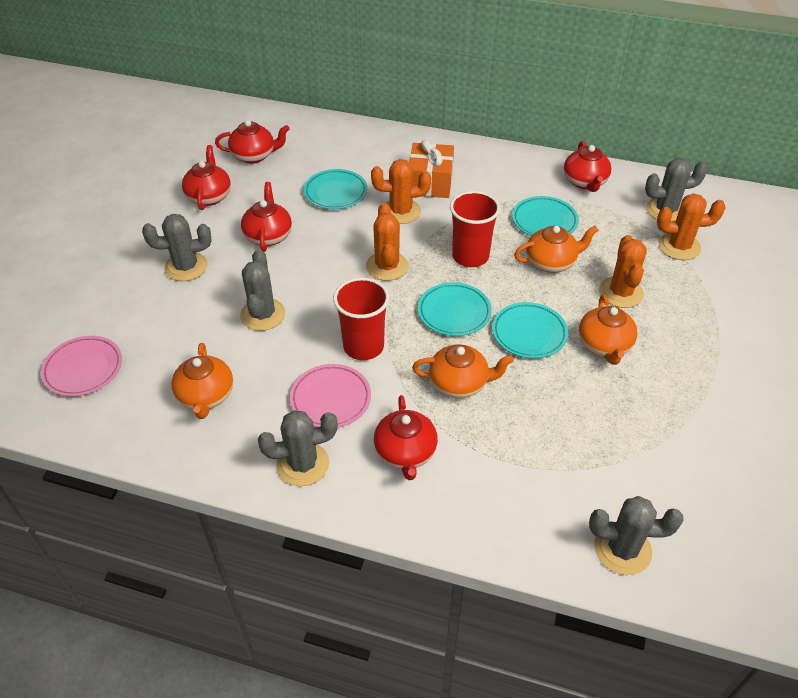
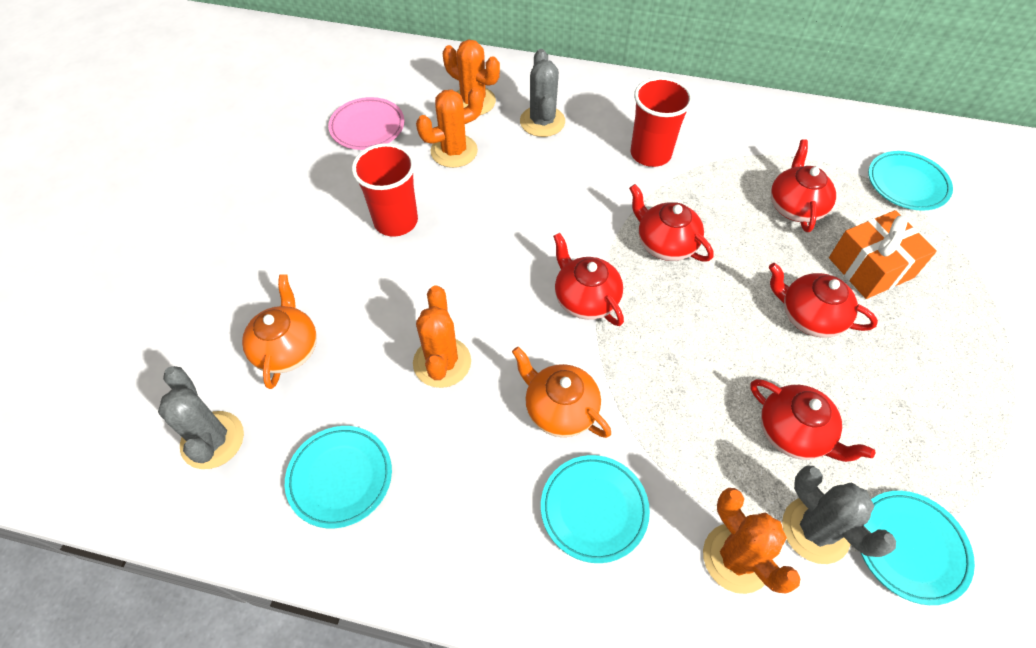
grey cactus: 5 -> 3
orange teapot: 4 -> 2
pink plate: 2 -> 1

